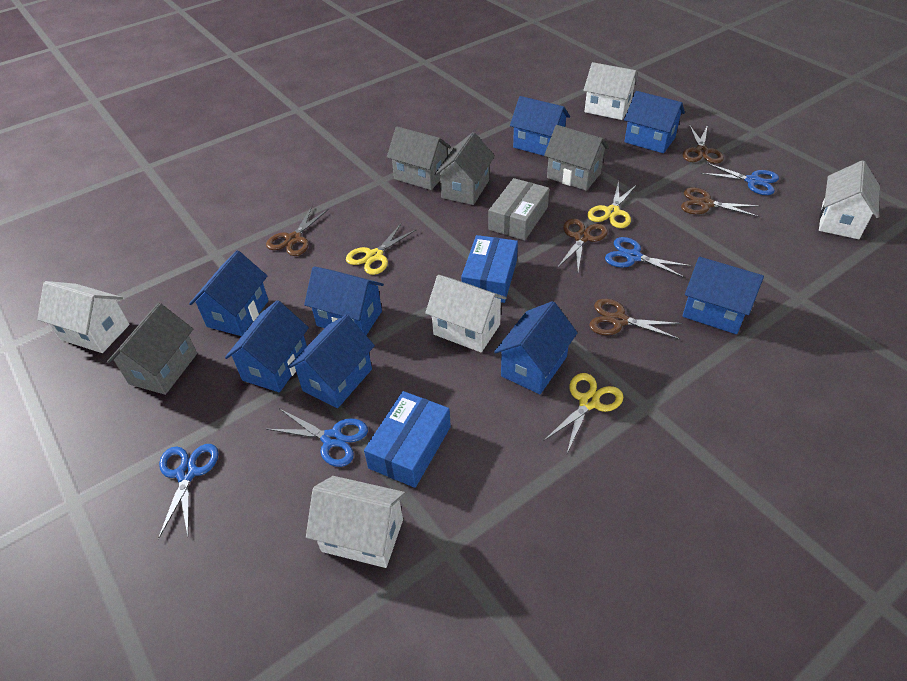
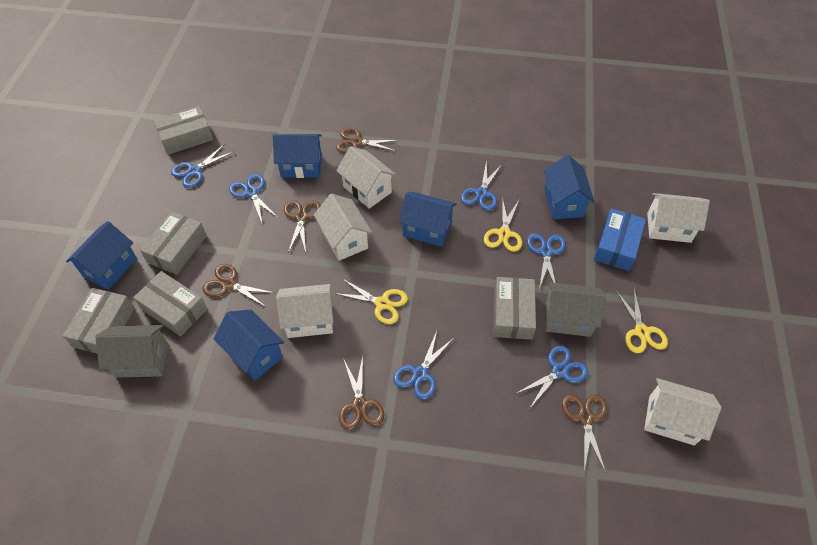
blue box: 2 -> 1
blue house: 8 -> 5
blue scissors: 4 -> 6
grey box: 1 -> 5
grey house: 4 -> 2

